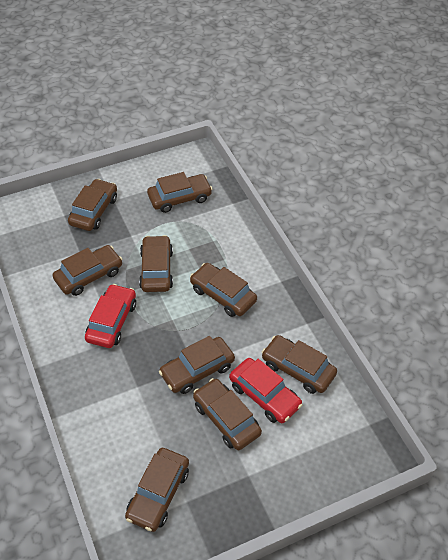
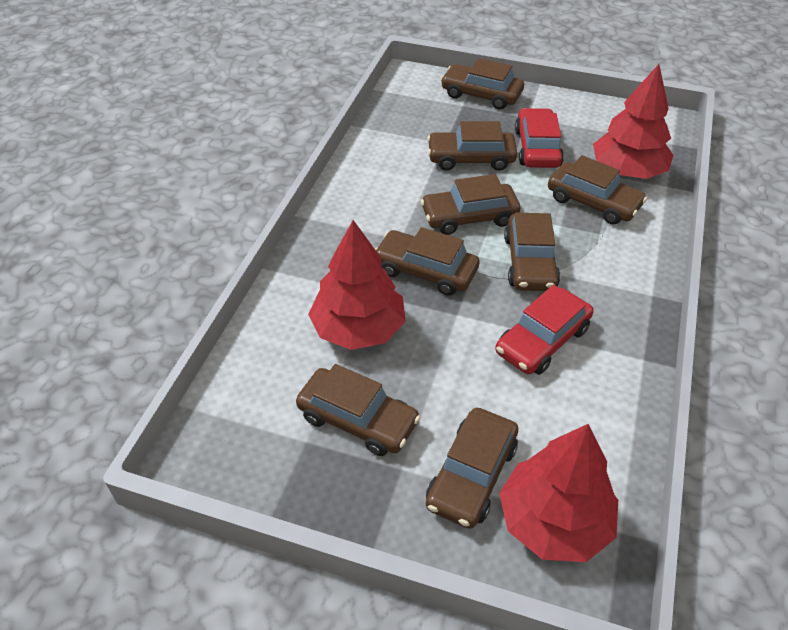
brown car: 9 -> 8
red tree: 0 -> 3

